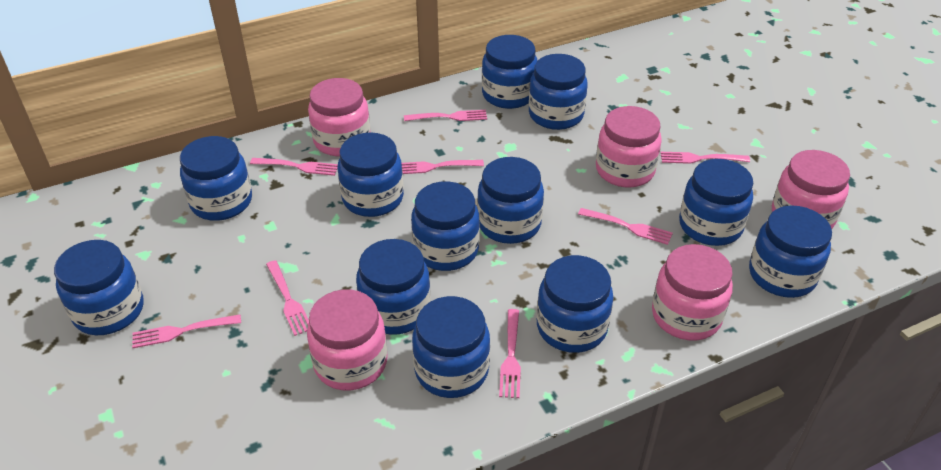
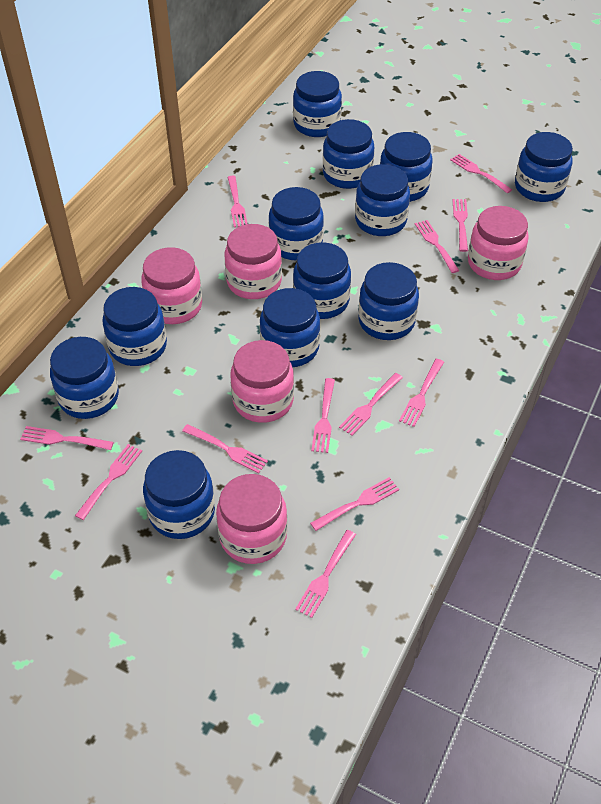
pink fork: 8 -> 12

